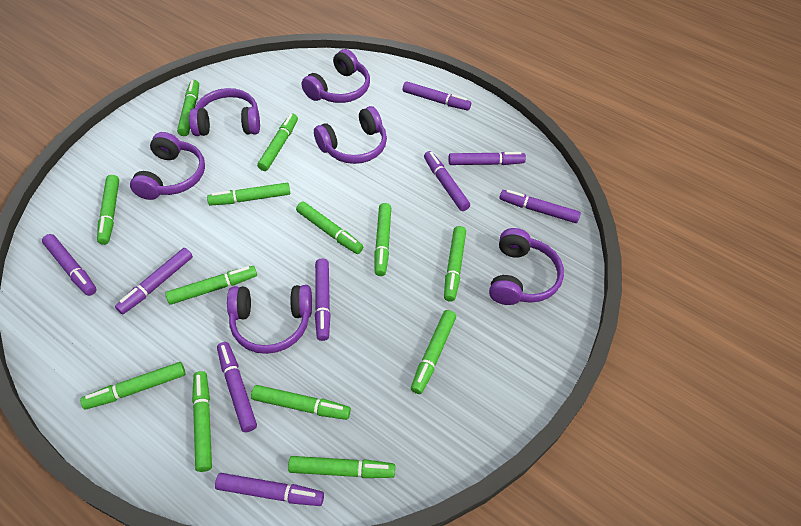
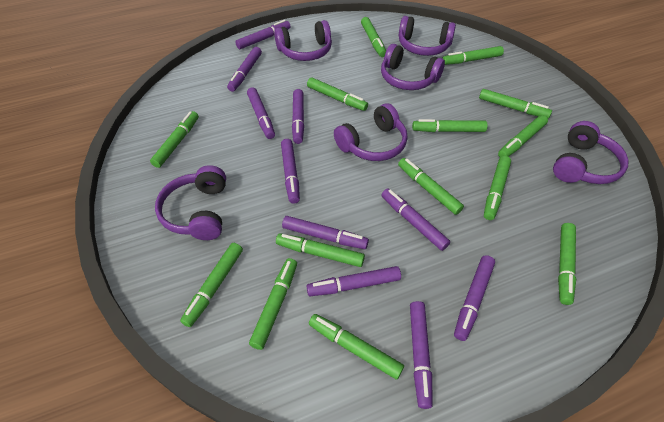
green marker: 13 -> 14
purple marker: 9 -> 10

